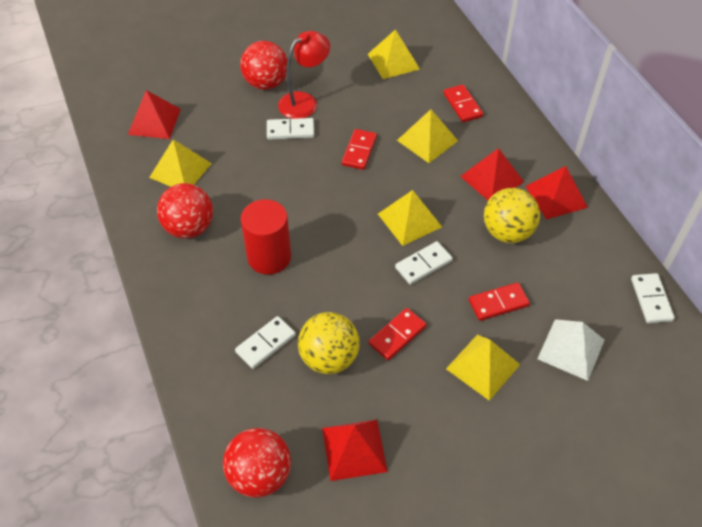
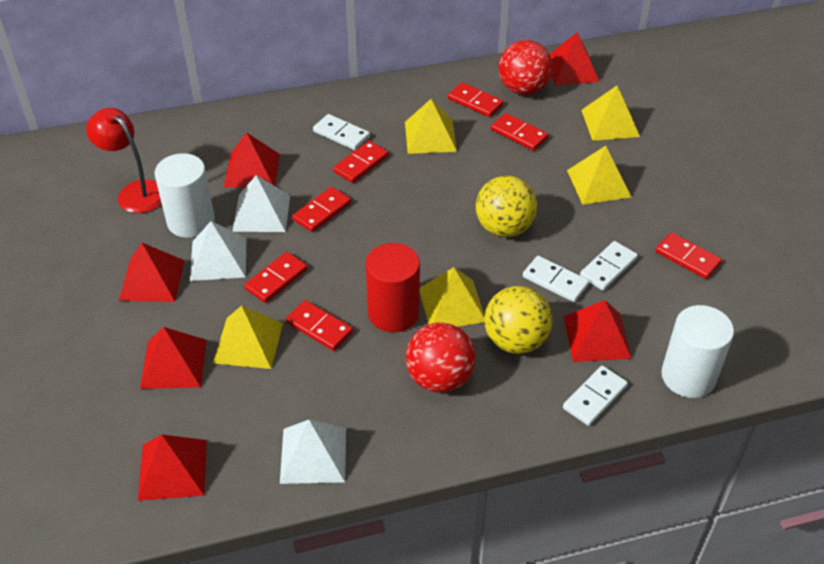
red ball: 3 -> 2
red domino: 4 -> 7
red pyramid: 4 -> 6
white cylinder: 0 -> 2
white pyramid: 1 -> 3

